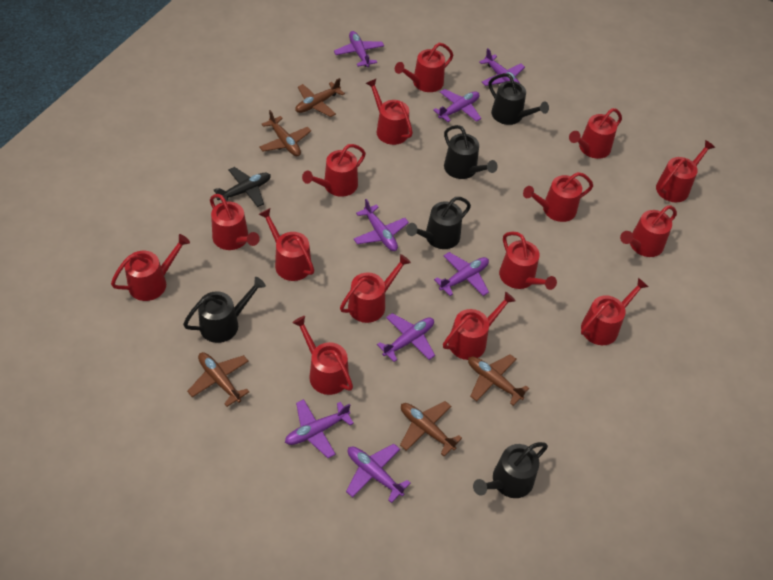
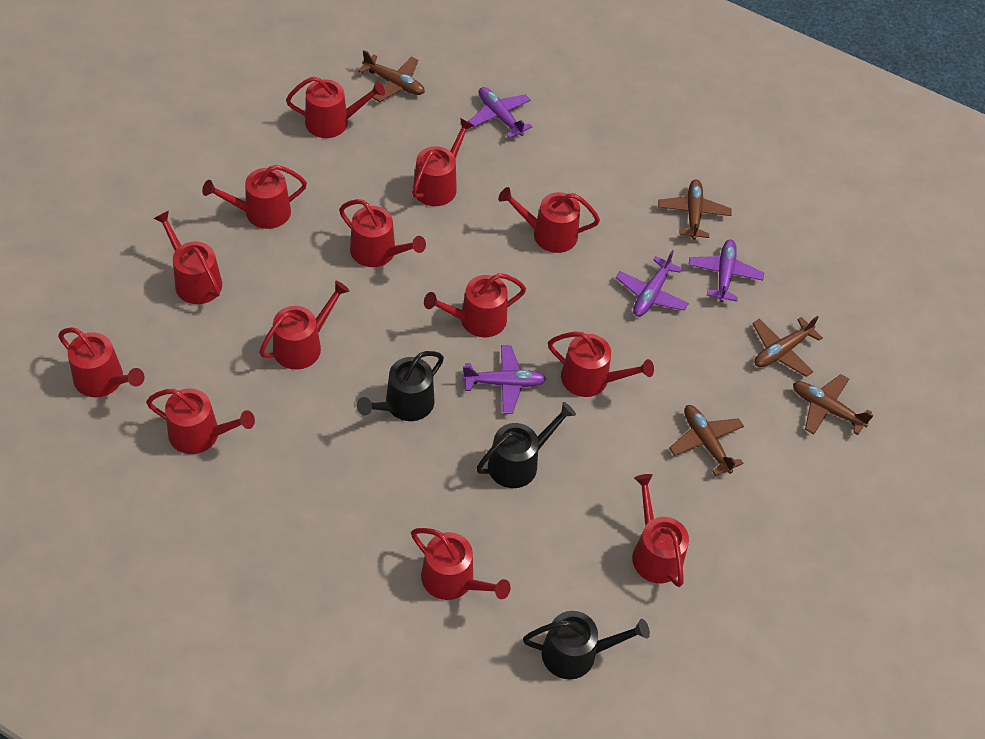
black plane: 1 -> 0
black watering can: 5 -> 3
purple plane: 8 -> 4
red watering can: 15 -> 13

